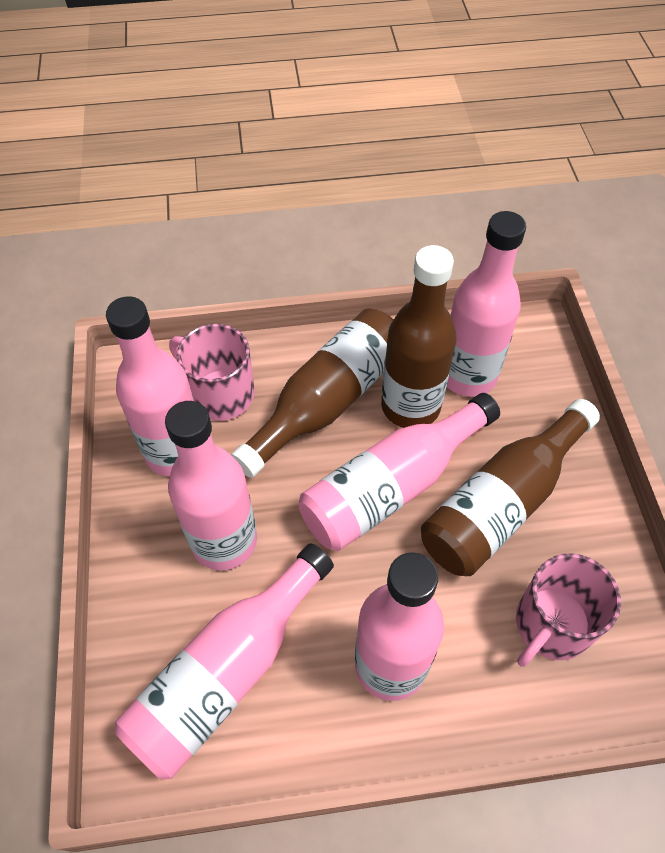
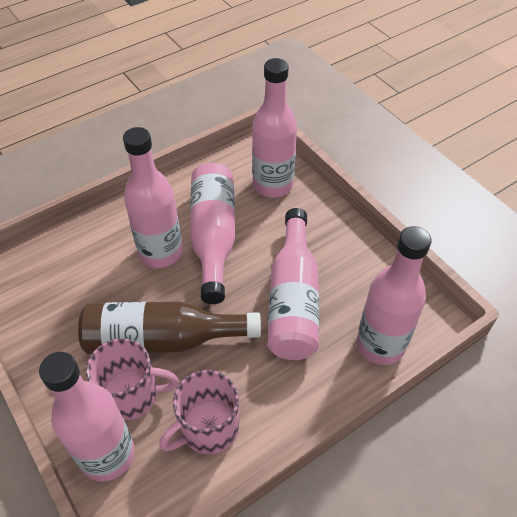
brown bottle: 3 -> 1

